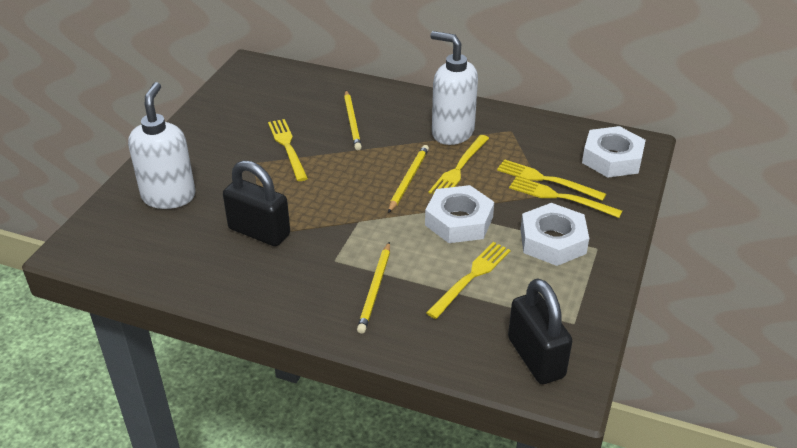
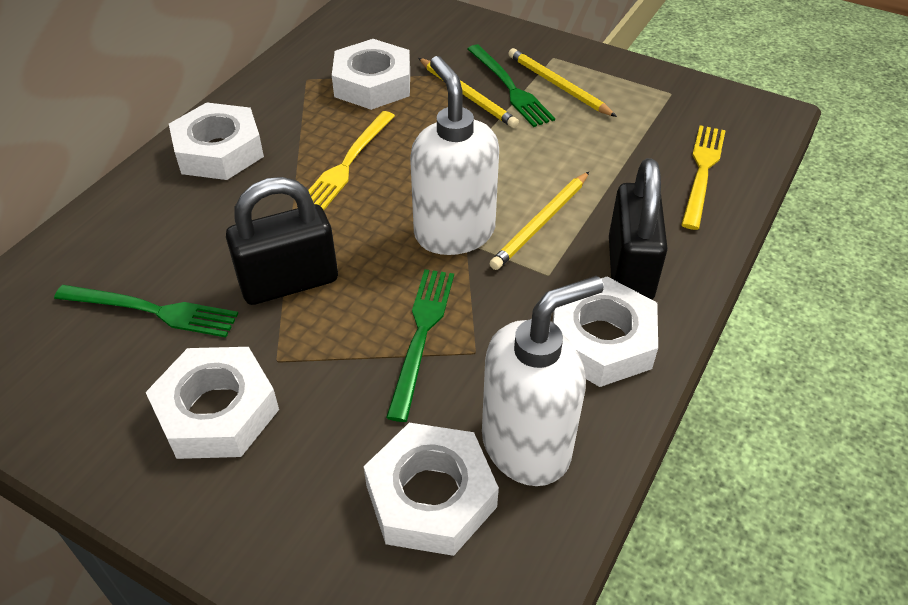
green fork: 0 -> 3
white nut: 3 -> 5
yellow fork: 5 -> 2

